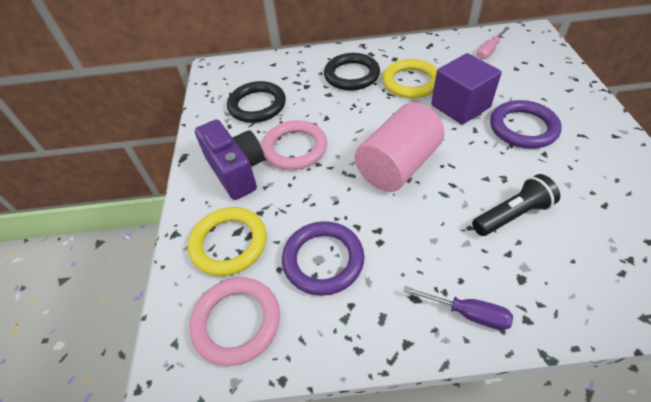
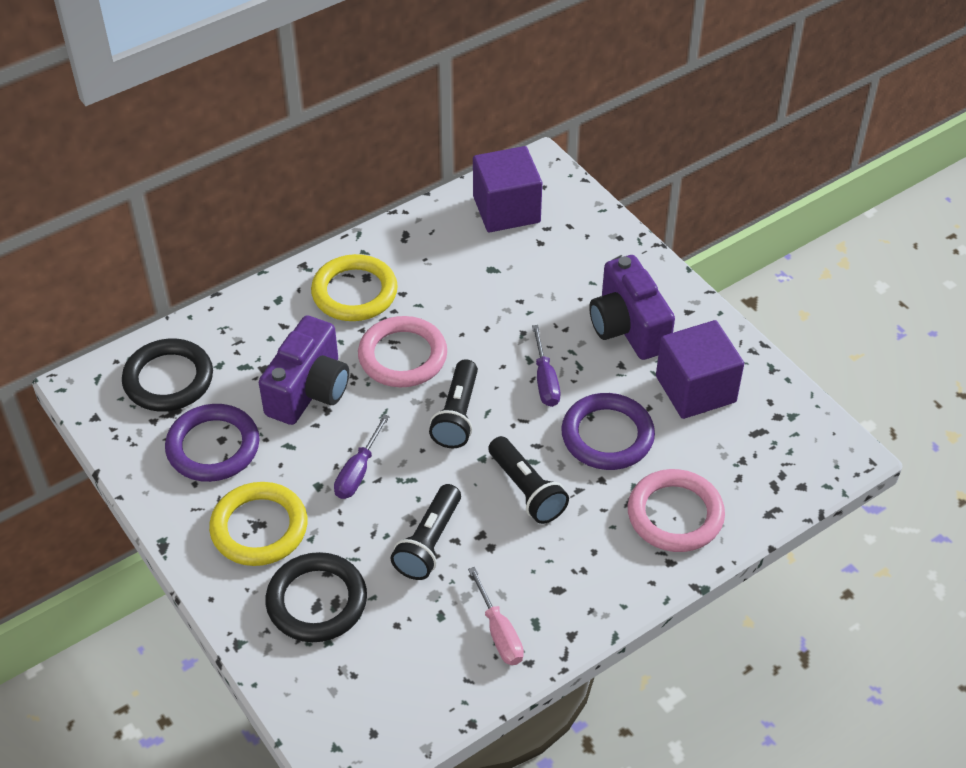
black flashlight: 1 -> 3
pink cylinder: 1 -> 0
purple camera: 1 -> 2
purple cube: 1 -> 2
purple screwdriver: 1 -> 2

